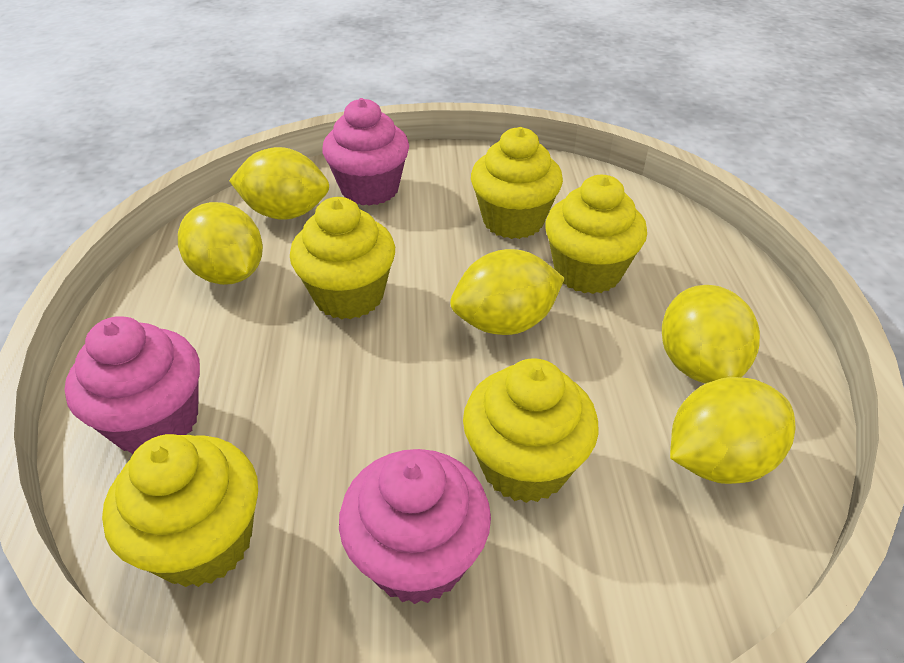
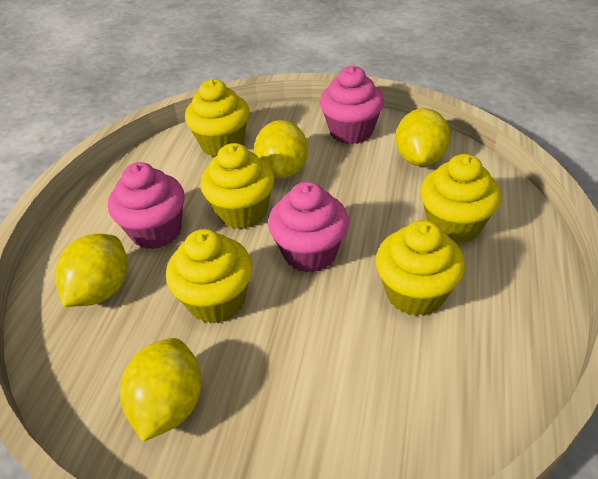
yellow lemon: 5 -> 4

